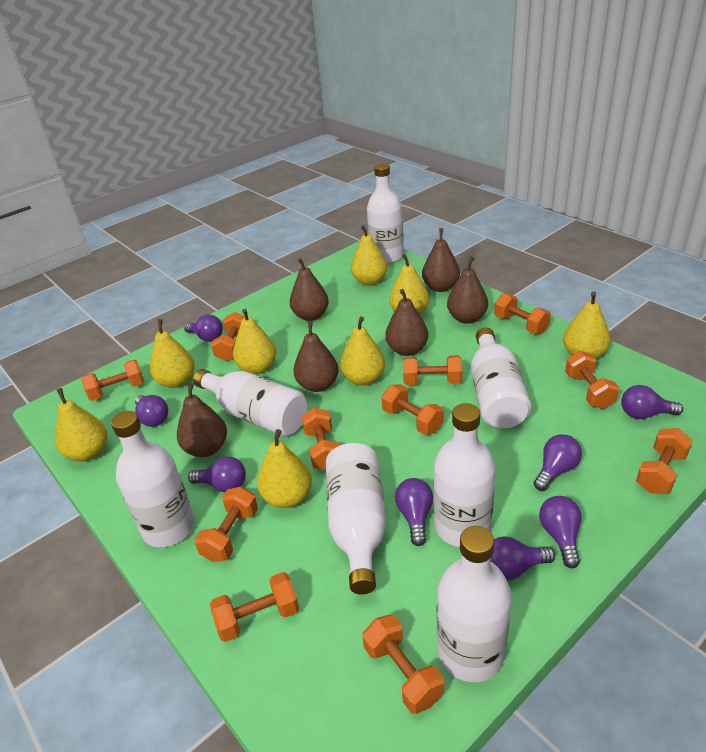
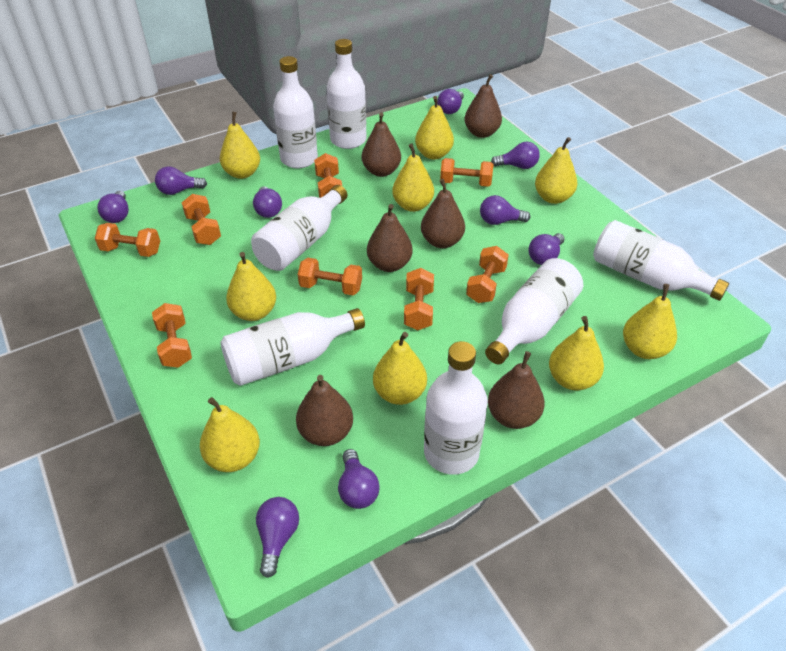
orange dumbbell: 11 -> 8
purple light bulb: 8 -> 9
yellow pear: 8 -> 9

